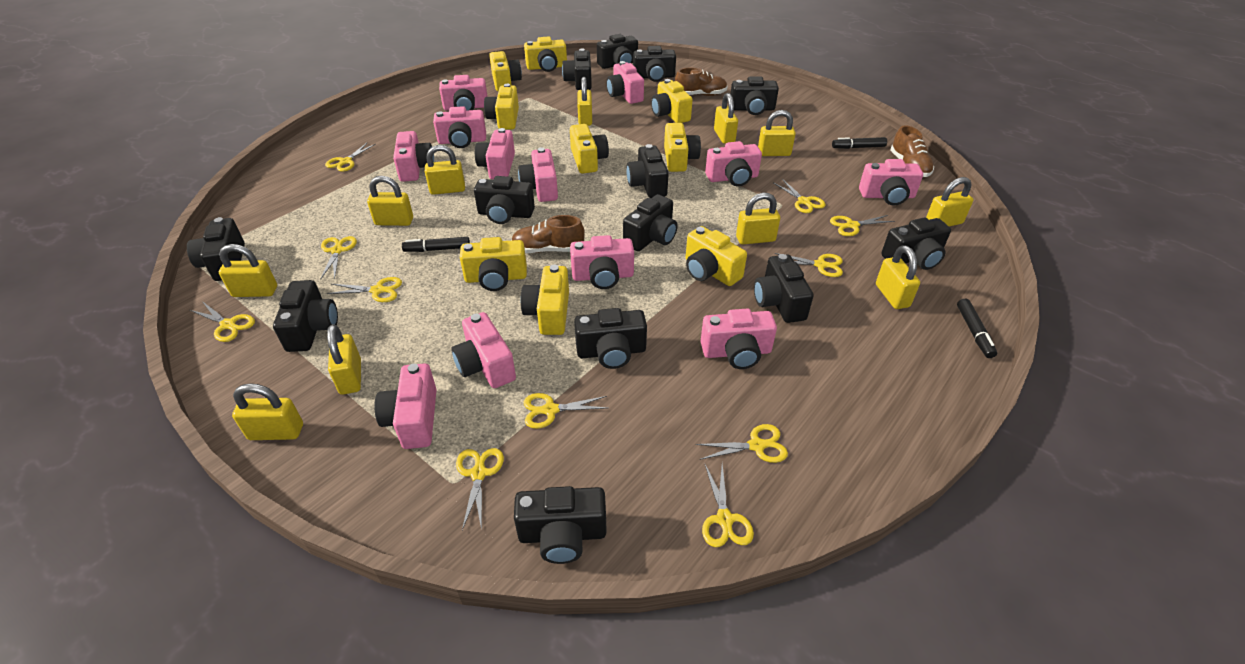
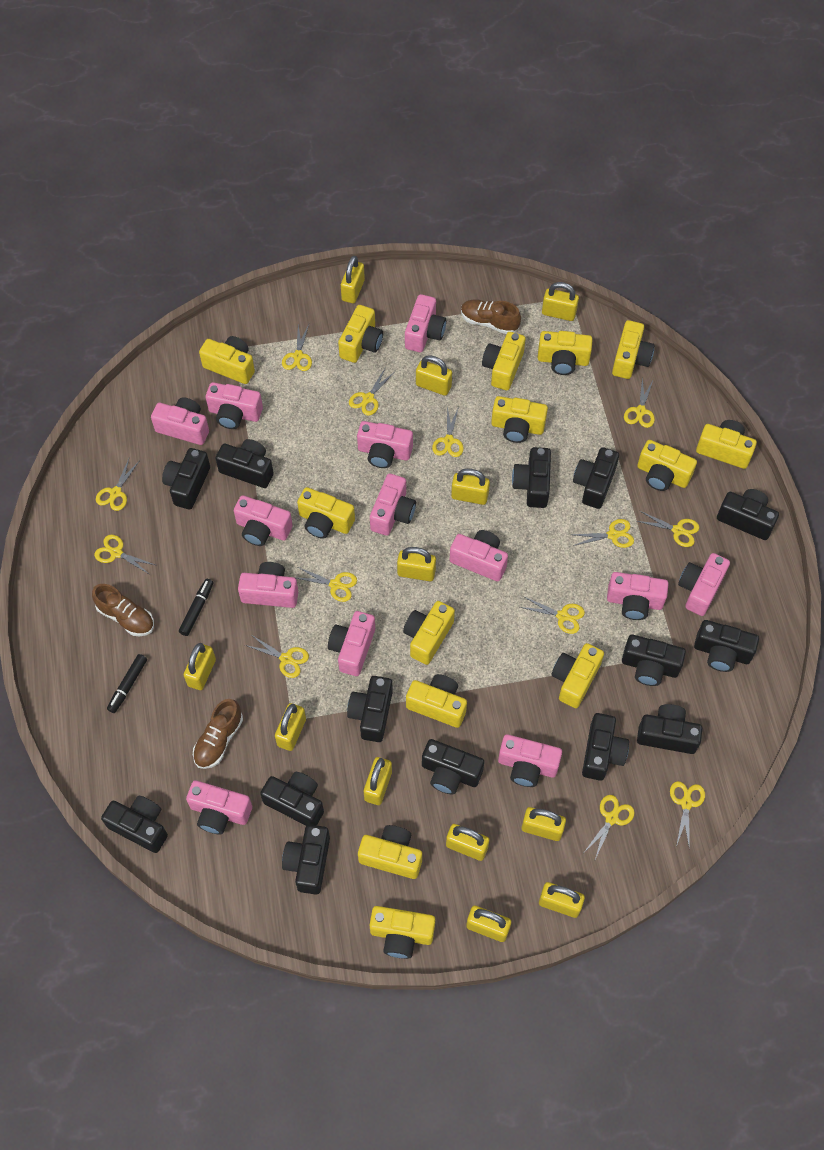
black camera: 13 -> 14
black marker: 3 -> 2
pink camera: 12 -> 13
yellow camera: 9 -> 14
yellow padlock: 11 -> 12
yellow scissors: 11 -> 13

